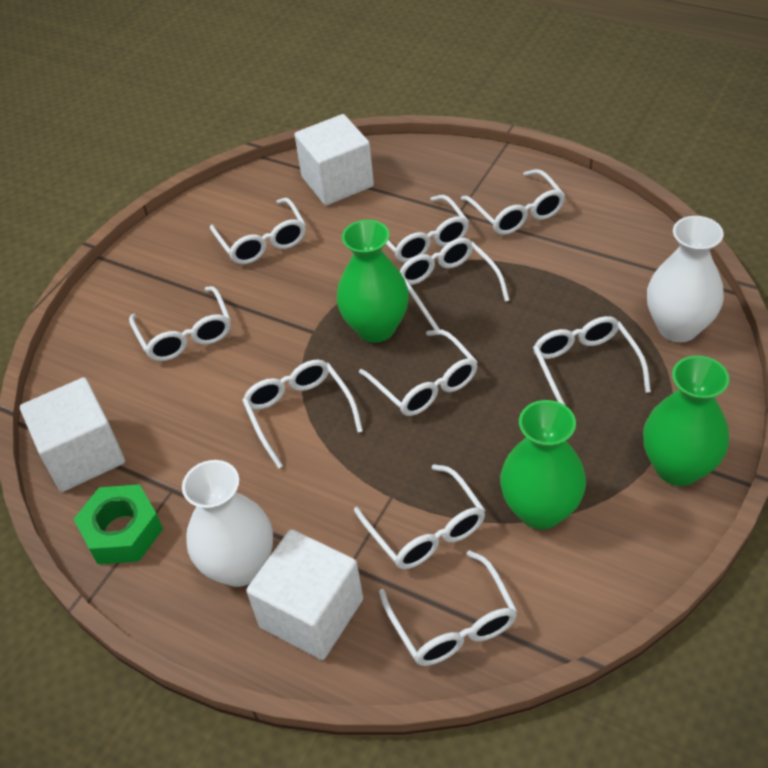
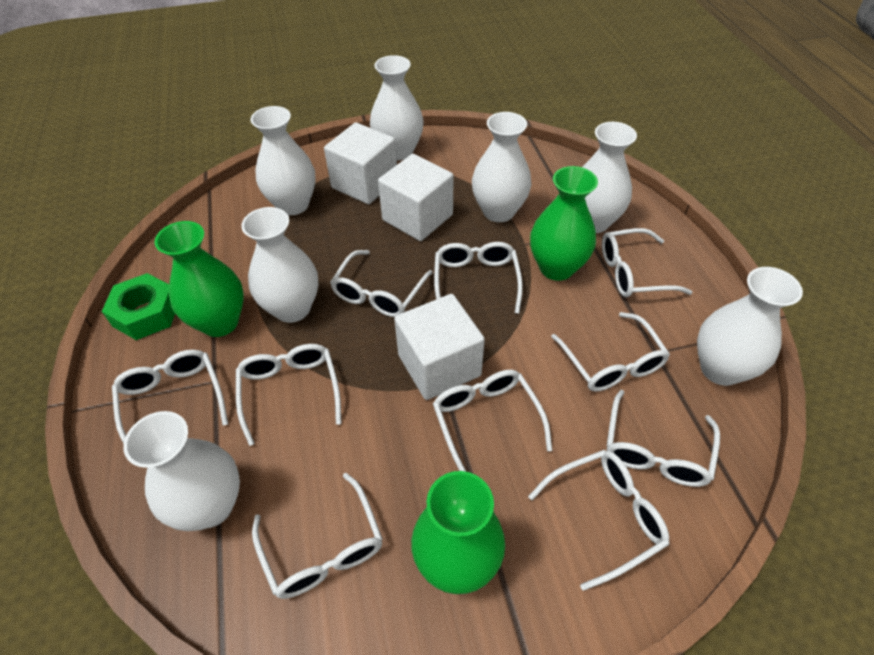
white vase: 2 -> 7

